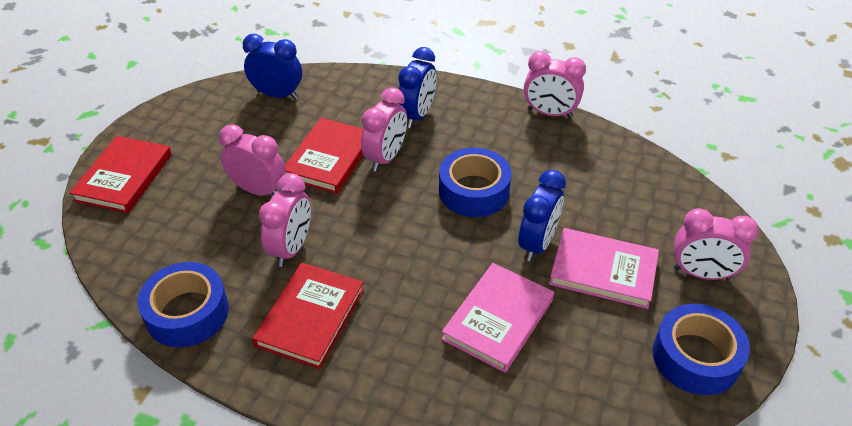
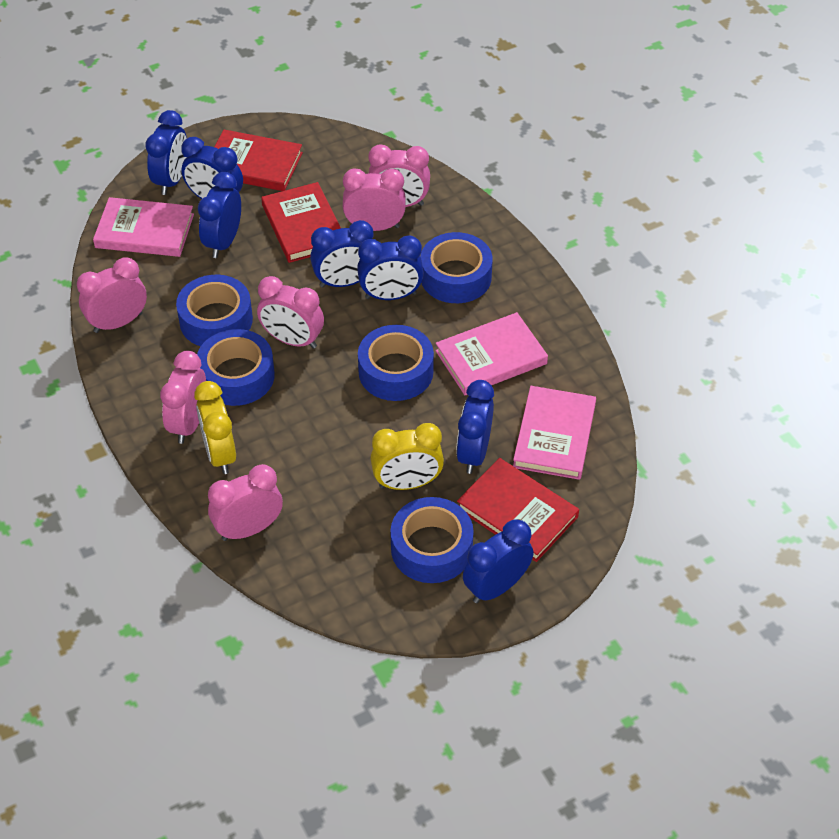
blue clock: 3 -> 7
blue tape: 3 -> 5
pink book: 2 -> 3
pink clock: 5 -> 6
yellow clock: 0 -> 2

